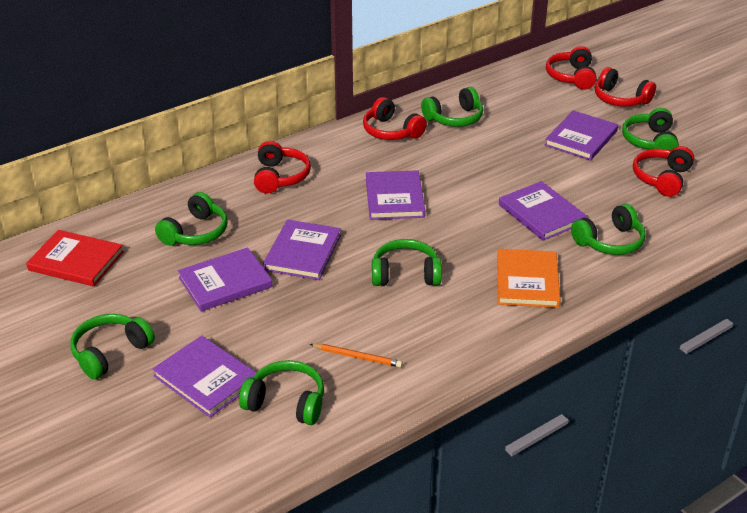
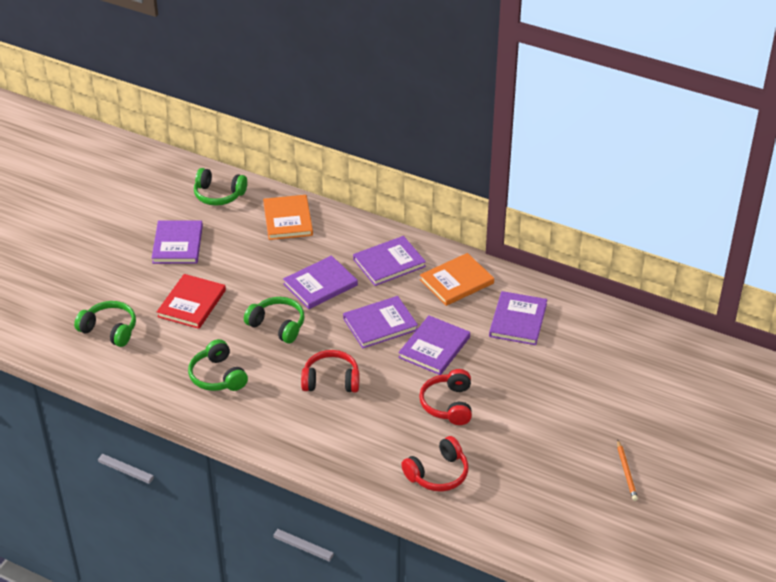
green headphones: 7 -> 4
orange book: 1 -> 2
red headphones: 5 -> 3

